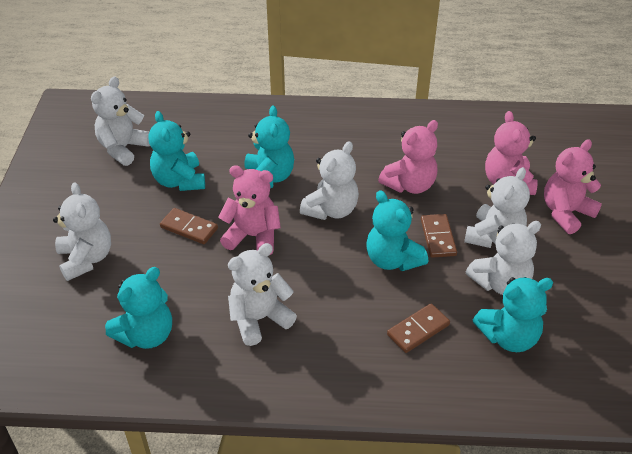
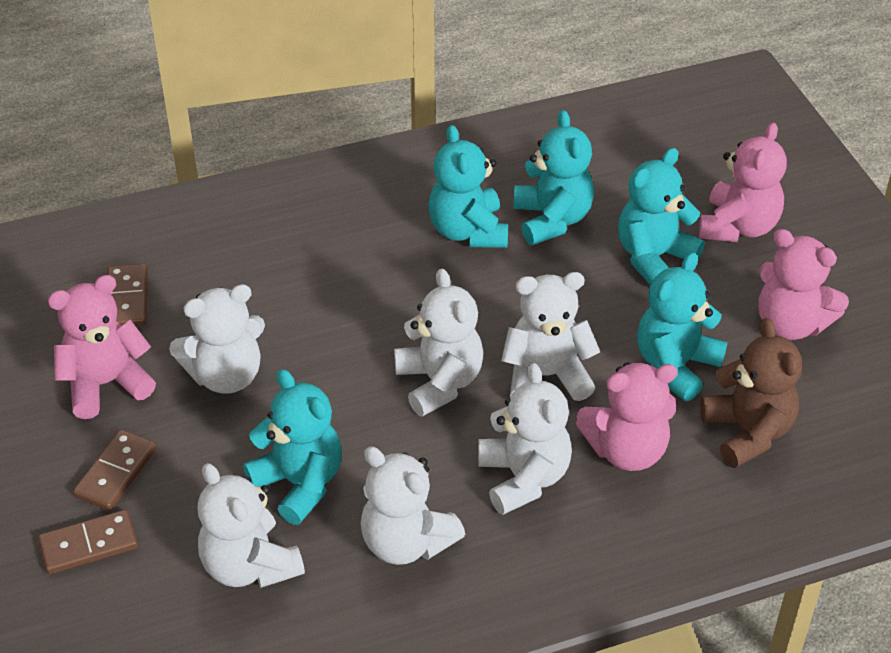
brown teddy bear: 0 -> 1

